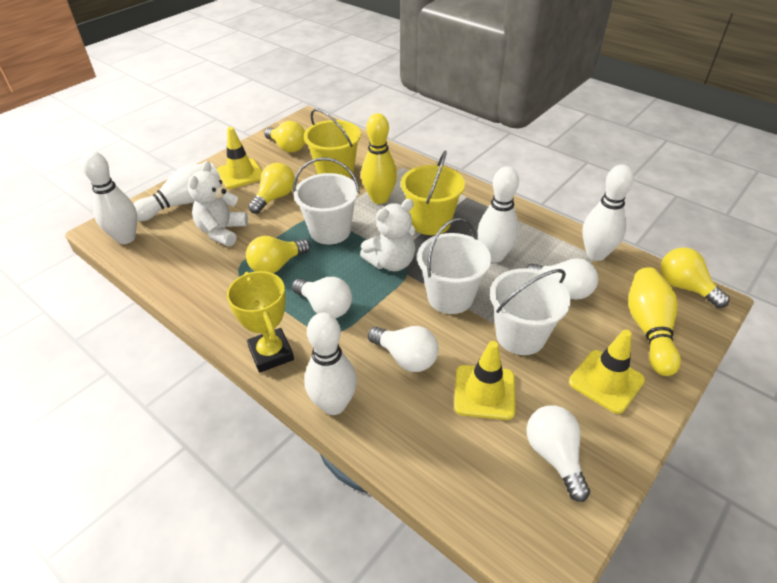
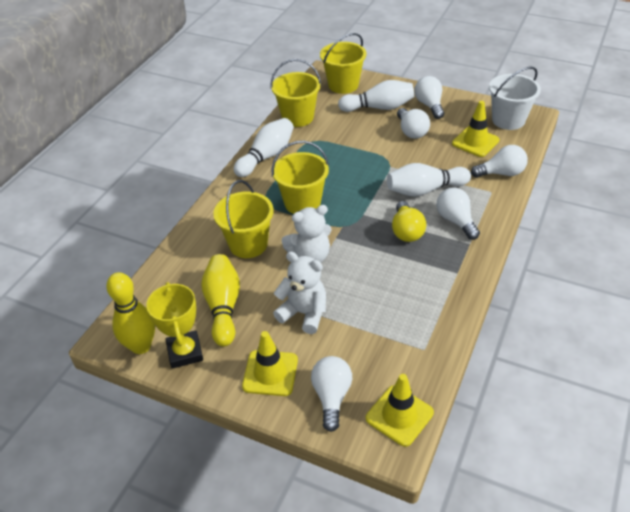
white bowling pin: 5 -> 3
white bucket: 3 -> 1
white light bulb: 4 -> 5
yellow bucket: 2 -> 4
yellow light bulb: 4 -> 1

